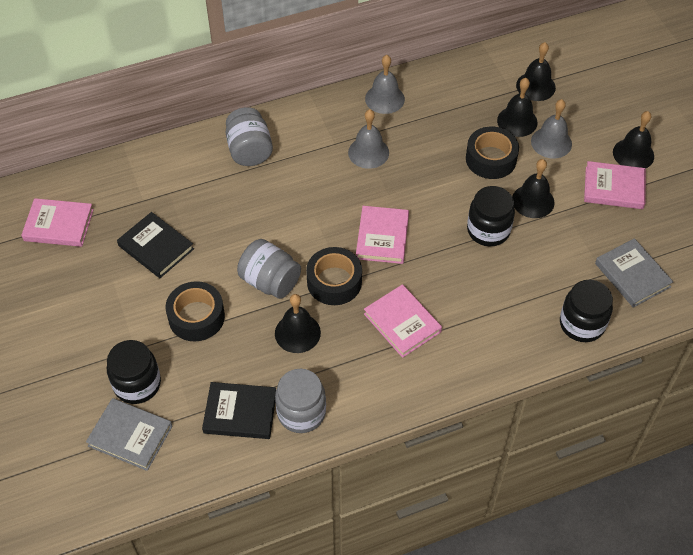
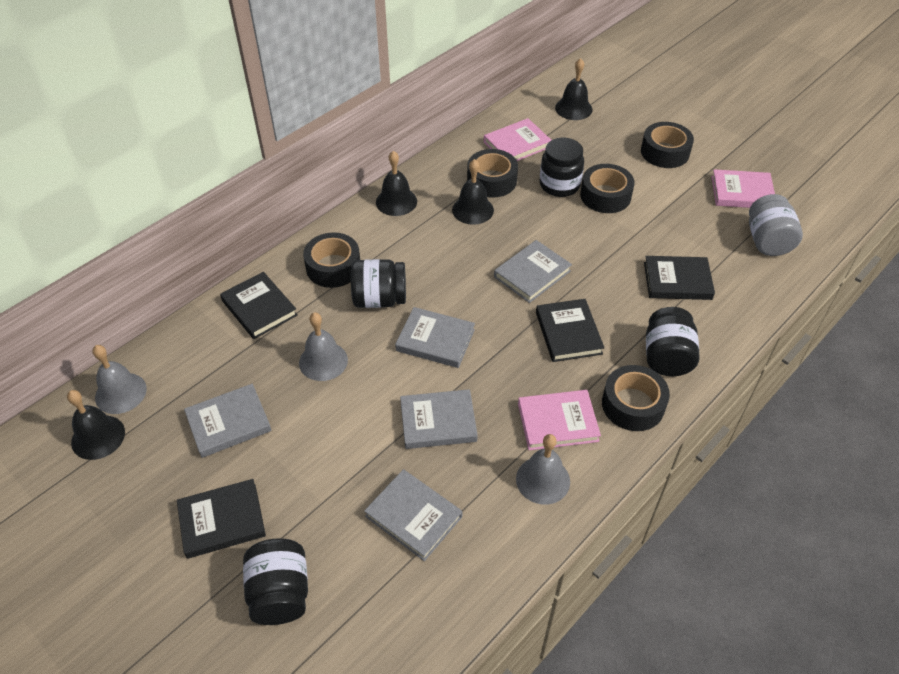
black bell: 5 -> 4
black book: 2 -> 4
black jar: 3 -> 4
black tape: 3 -> 5
grey book: 2 -> 5
grey jar: 3 -> 1
pink book: 4 -> 3

